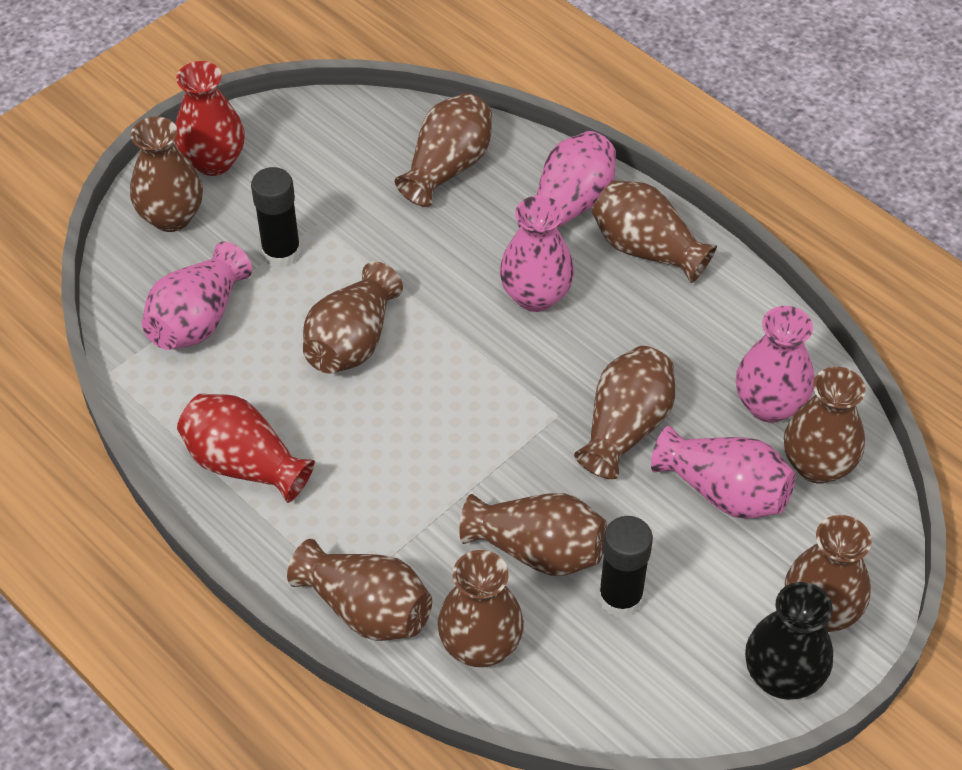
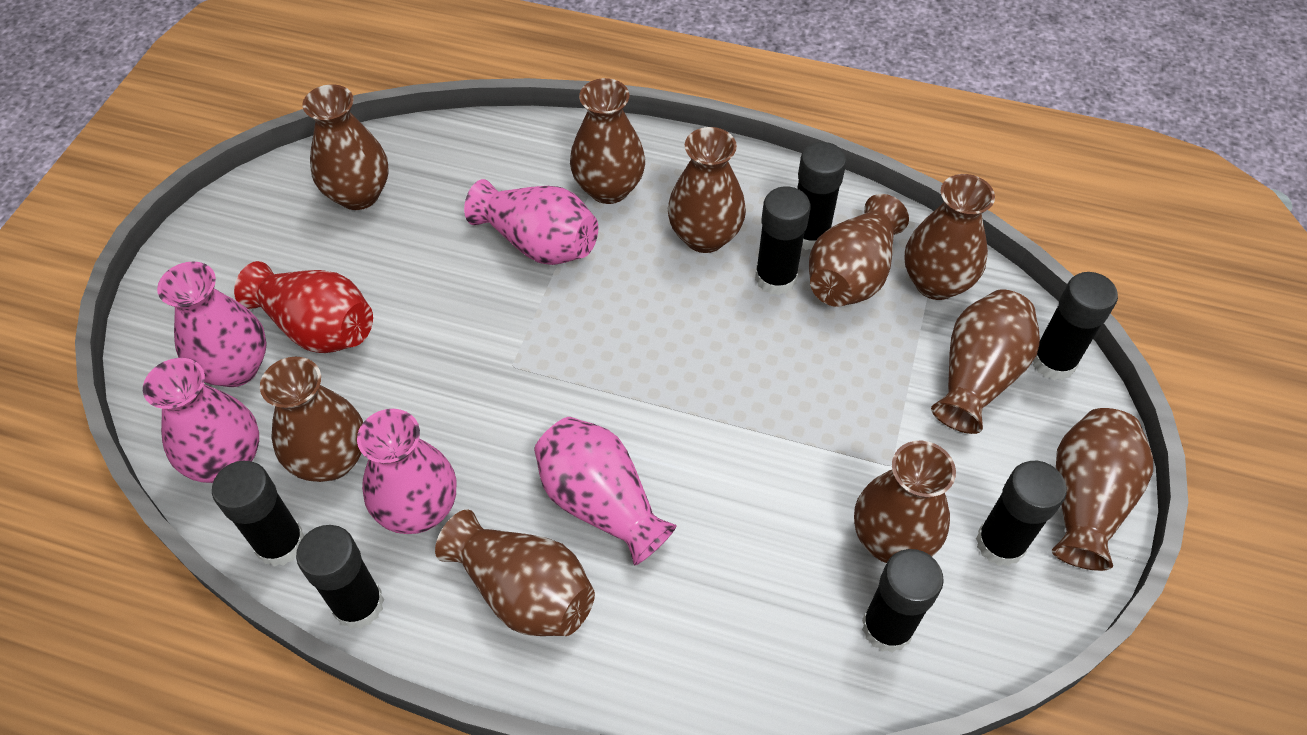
black glue stick: 2 -> 7
black vase: 1 -> 0
red vase: 2 -> 1

